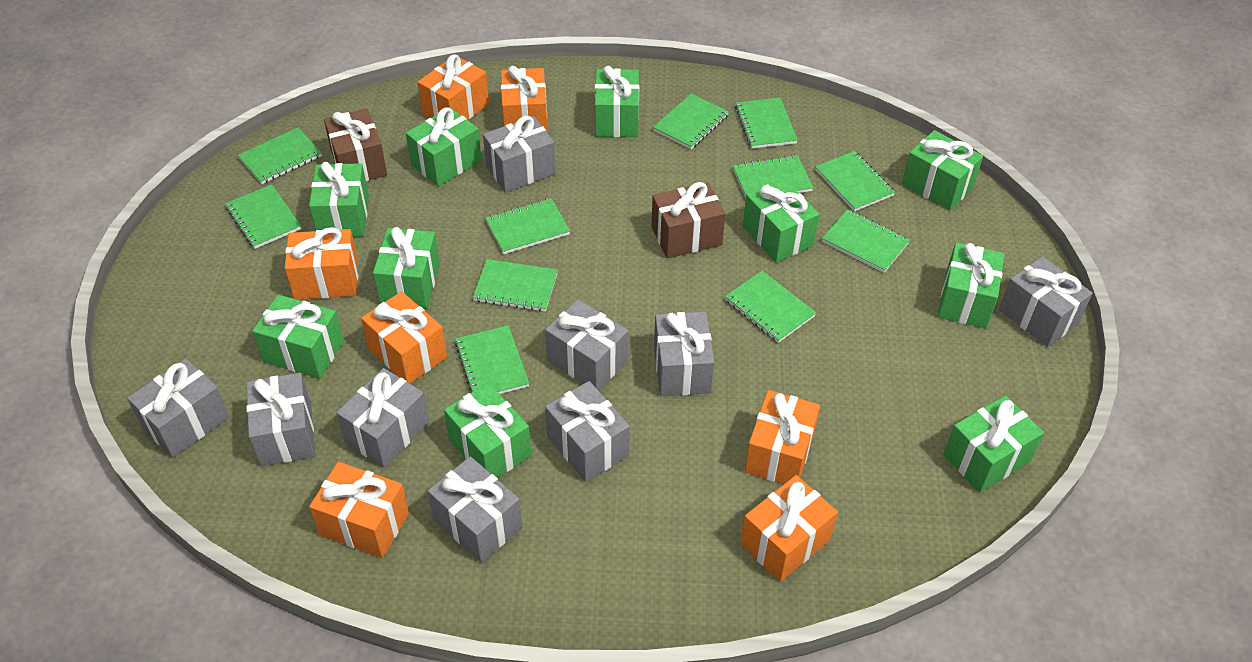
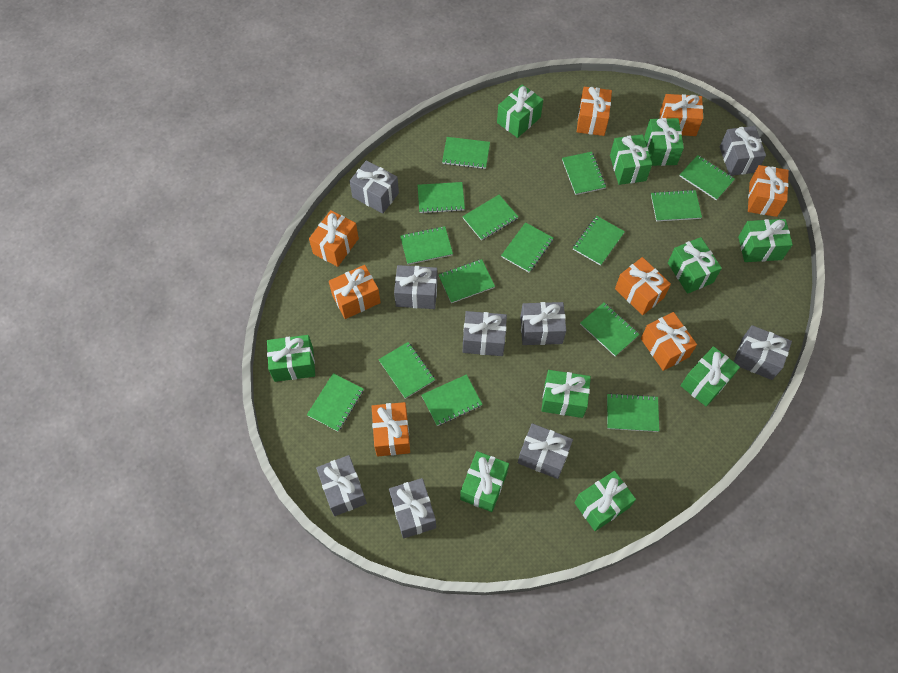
brown gift: 2 -> 0
green notebook: 11 -> 15
orange gift: 7 -> 8

